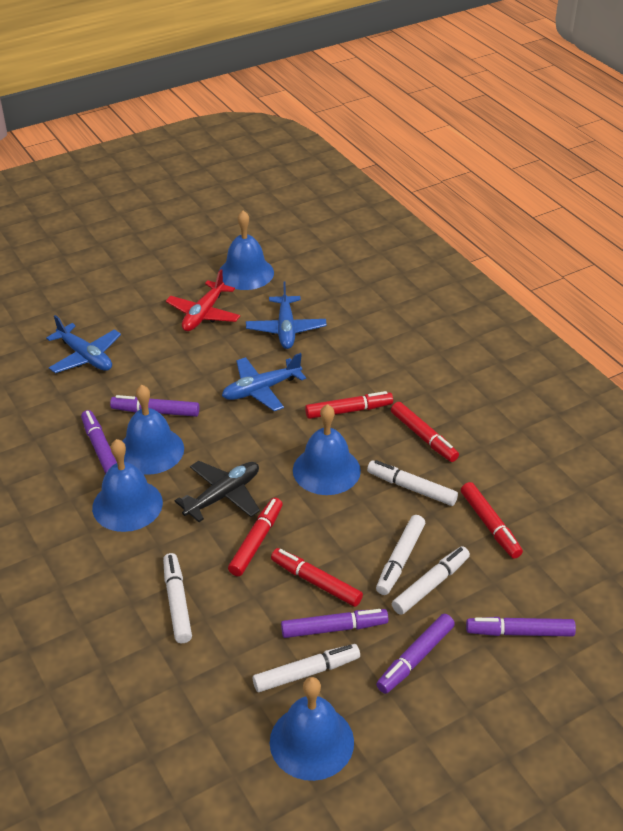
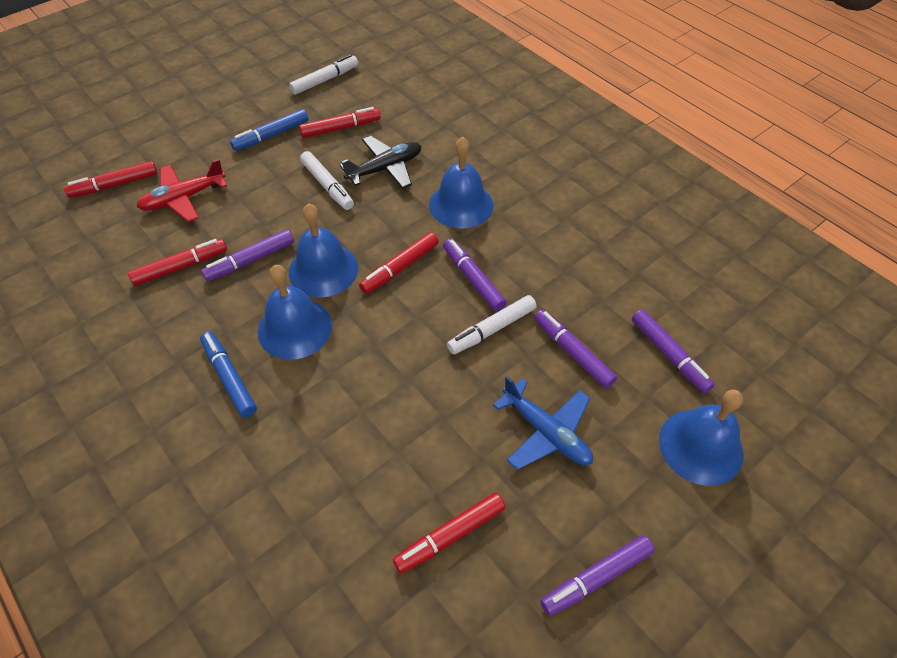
blue bell: 5 -> 4
blue marker: 0 -> 2
blue plane: 3 -> 1
white marker: 5 -> 3

